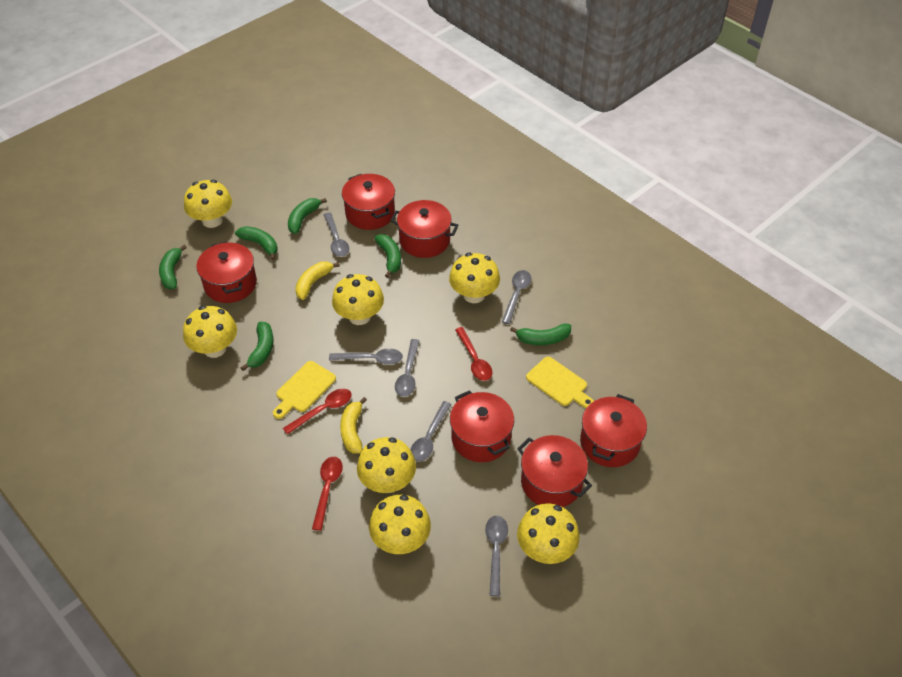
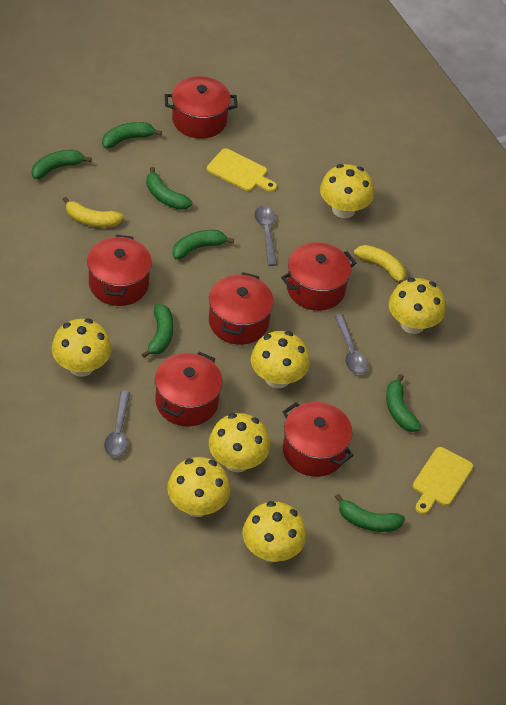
green banana: 6 -> 7
grey spoon: 6 -> 3
red spoon: 3 -> 0

